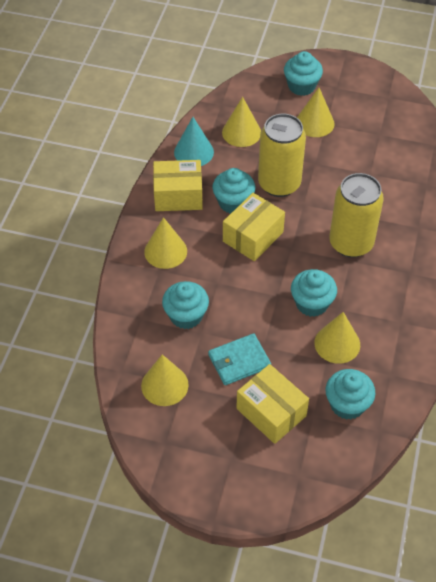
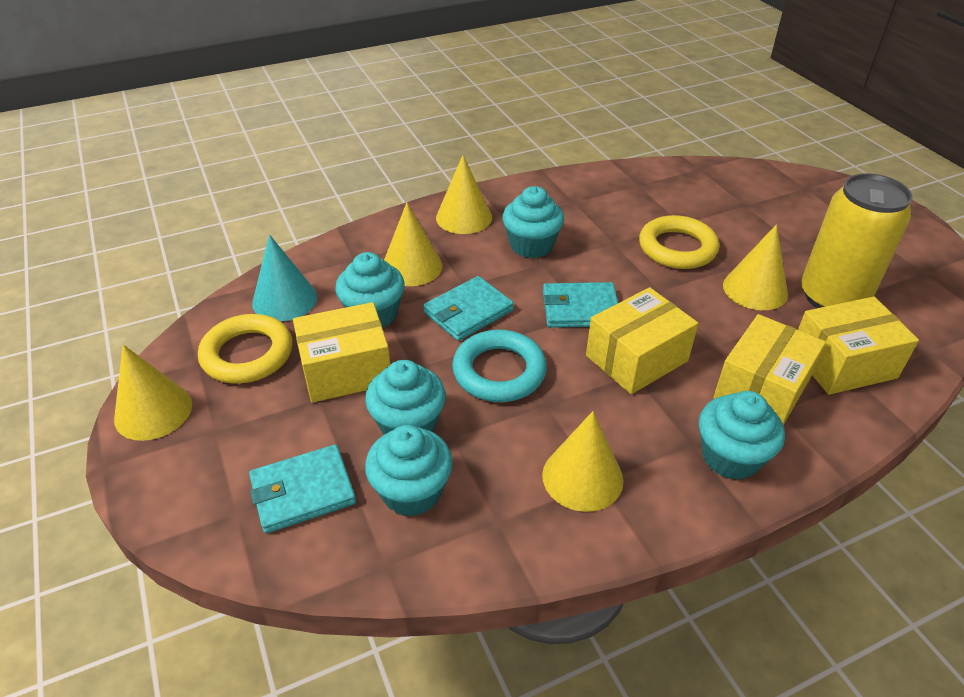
turquoise ring: 0 -> 1
turquoise wallet: 1 -> 3
yellow box: 3 -> 4
yellow can: 2 -> 1
yellow ring: 0 -> 2

